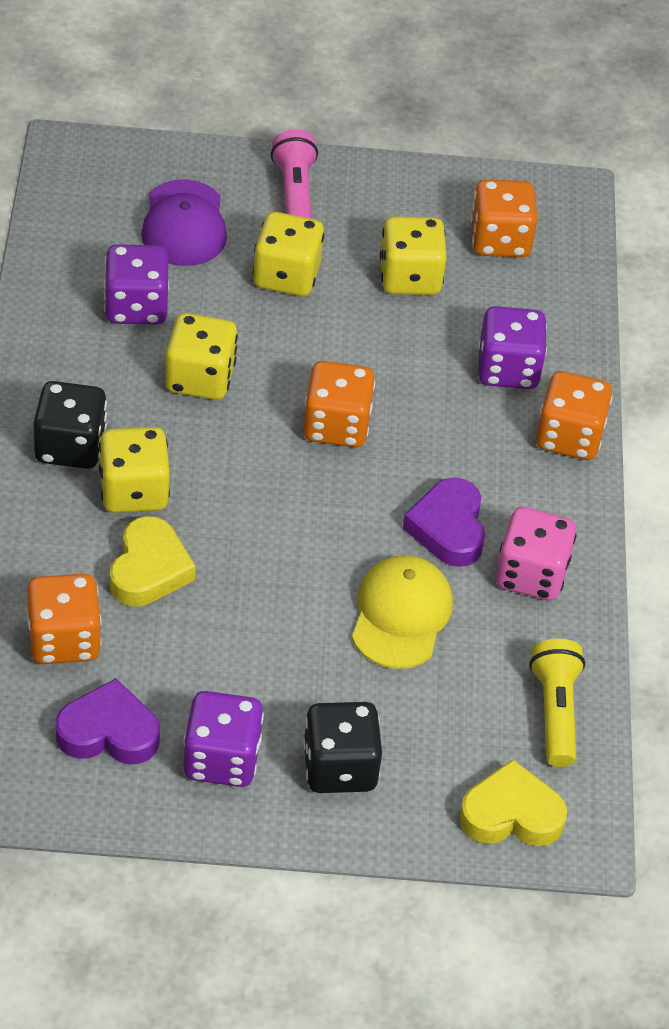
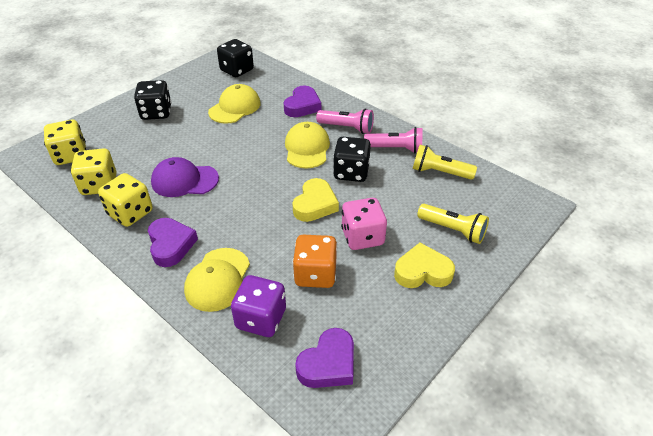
black dice: 2 -> 3
orange dice: 4 -> 1
pink flashlight: 1 -> 2
purple dice: 3 -> 1
purple heart: 2 -> 3
yellow cap: 1 -> 3
yellow dice: 4 -> 3
yellow flashlight: 1 -> 2

